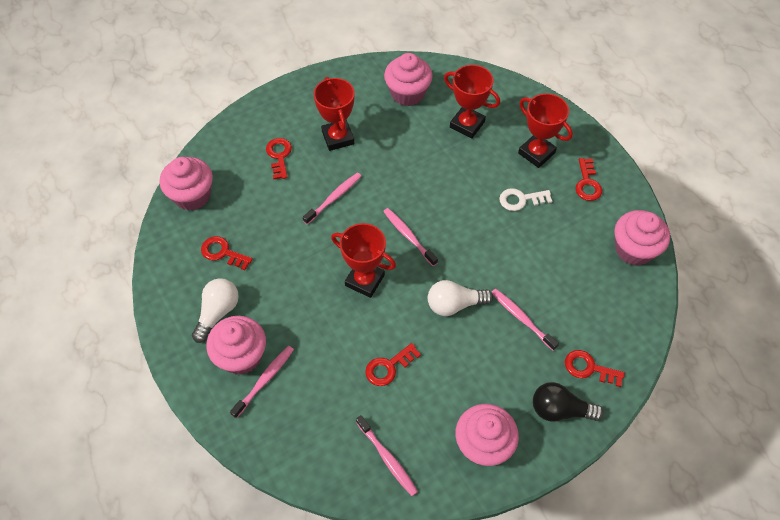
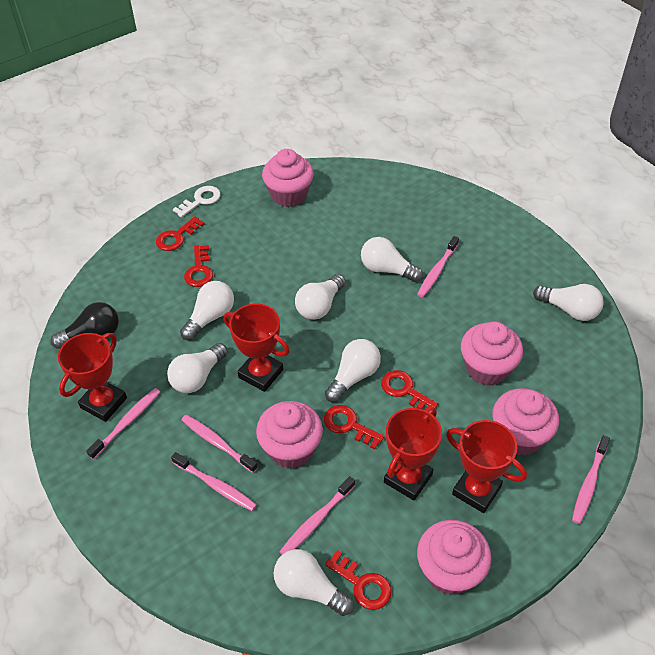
pink toothbrush: 5 -> 6
white light bulb: 2 -> 7

